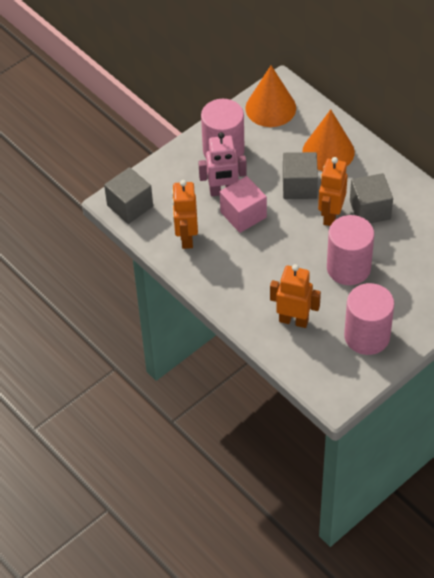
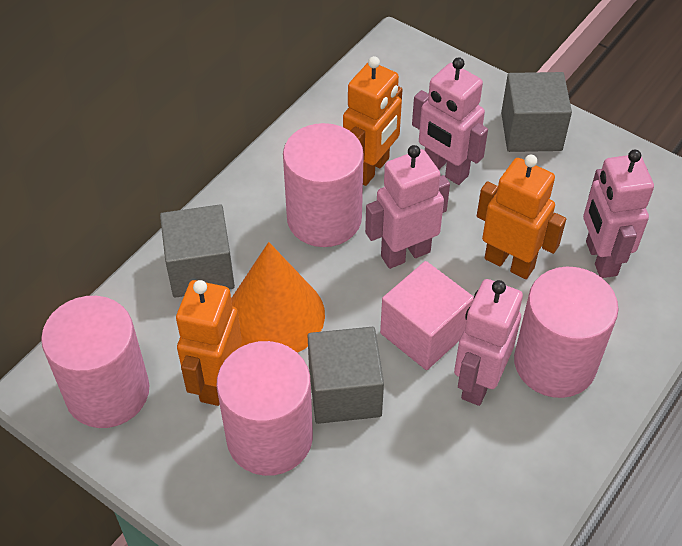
orange cone: 2 -> 1
pink cylinder: 3 -> 4
pink robot: 1 -> 4

